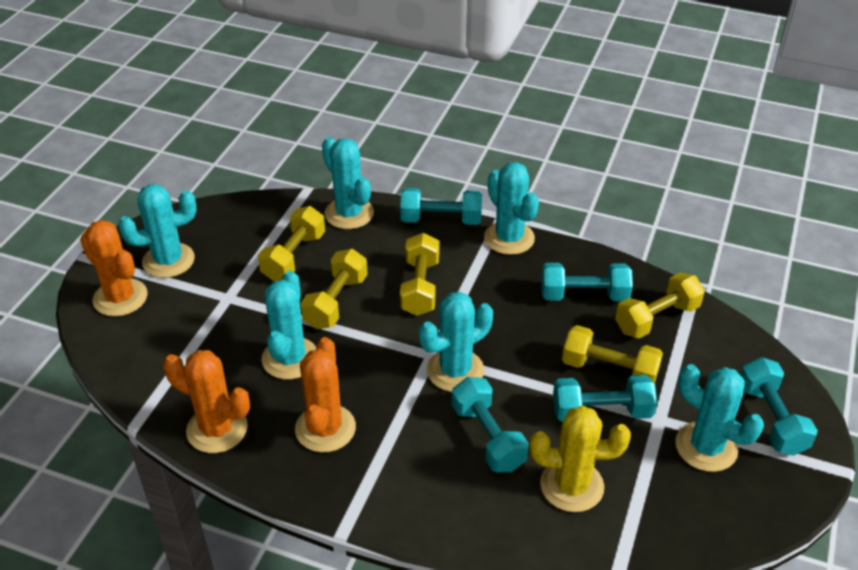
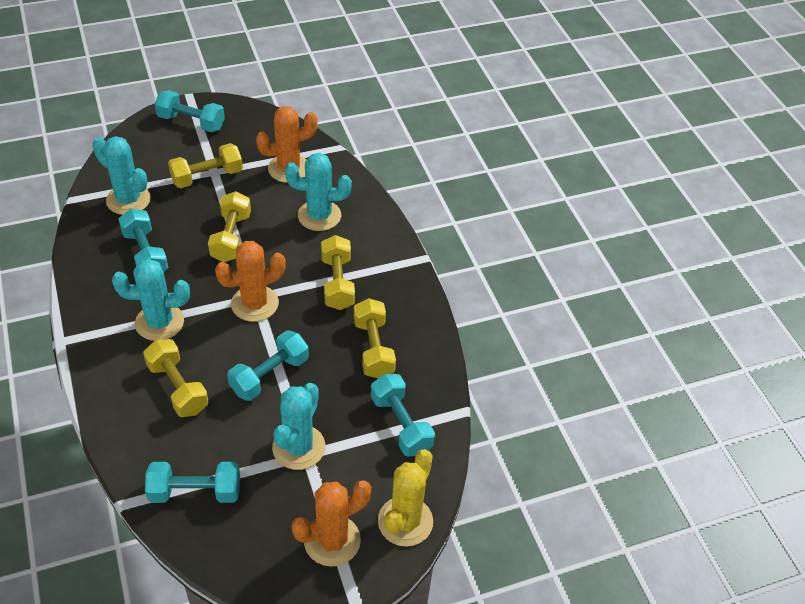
turquoise cactus: 6 -> 4

